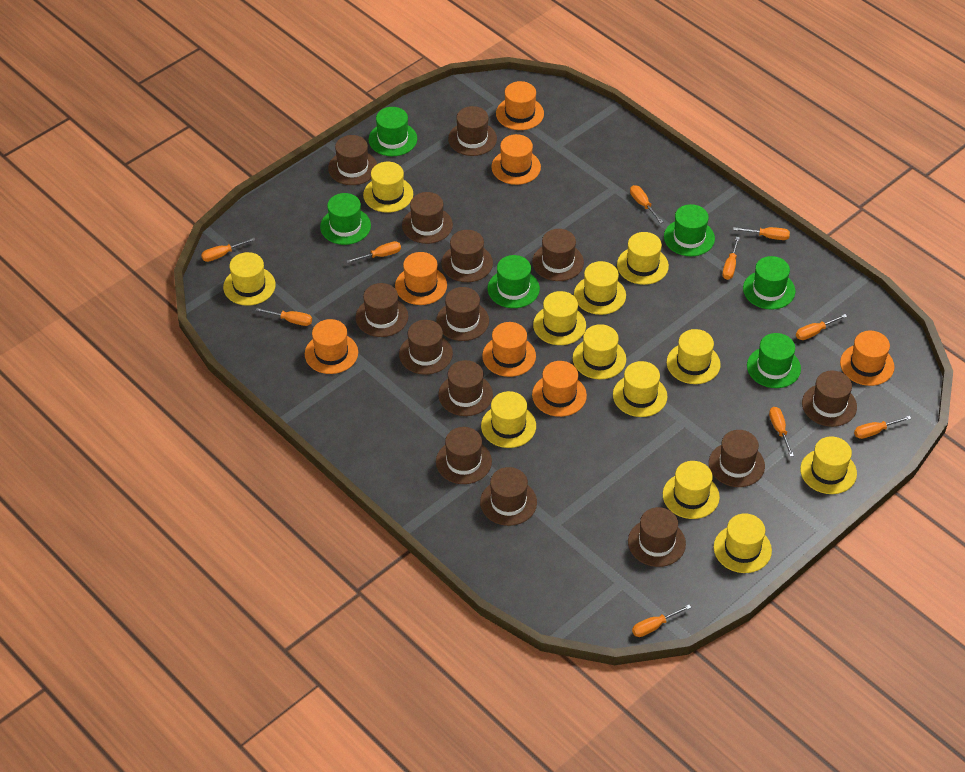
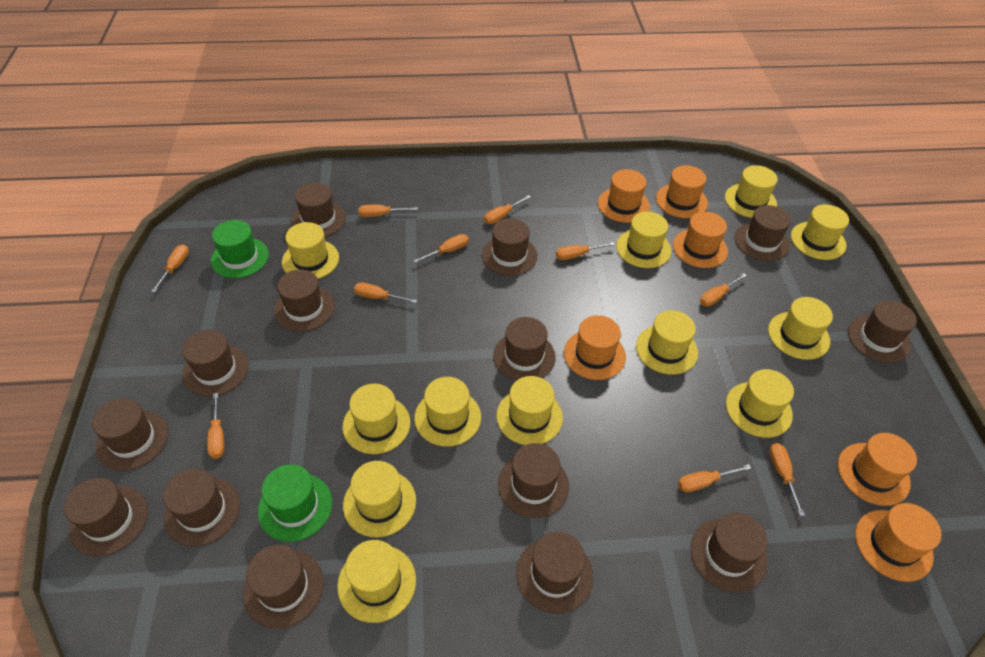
green hat: 6 -> 2
orange hat: 7 -> 6

